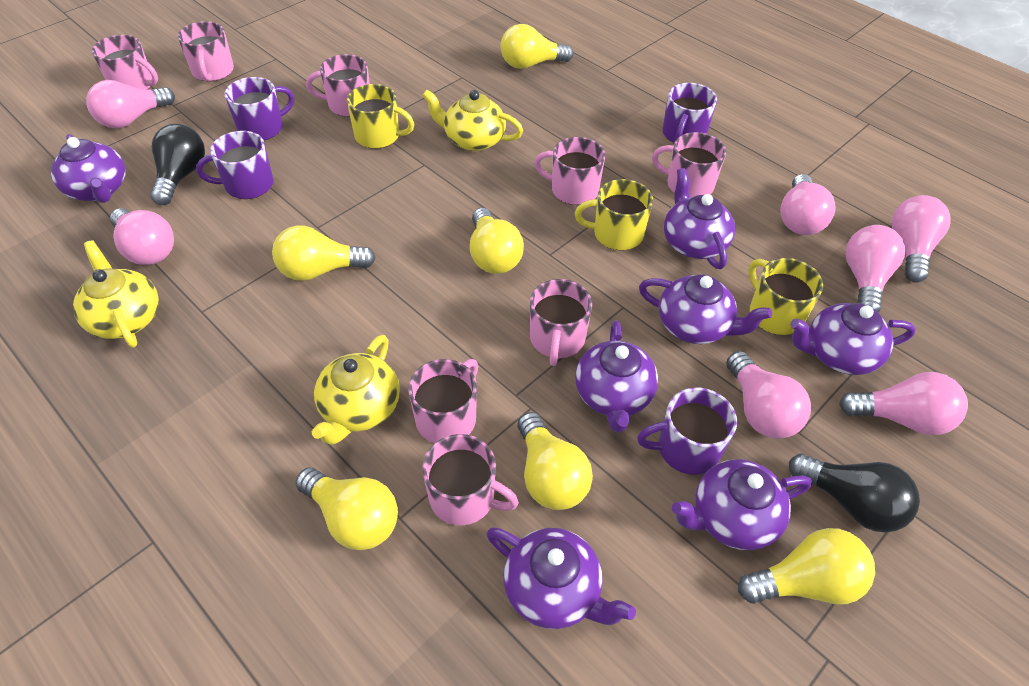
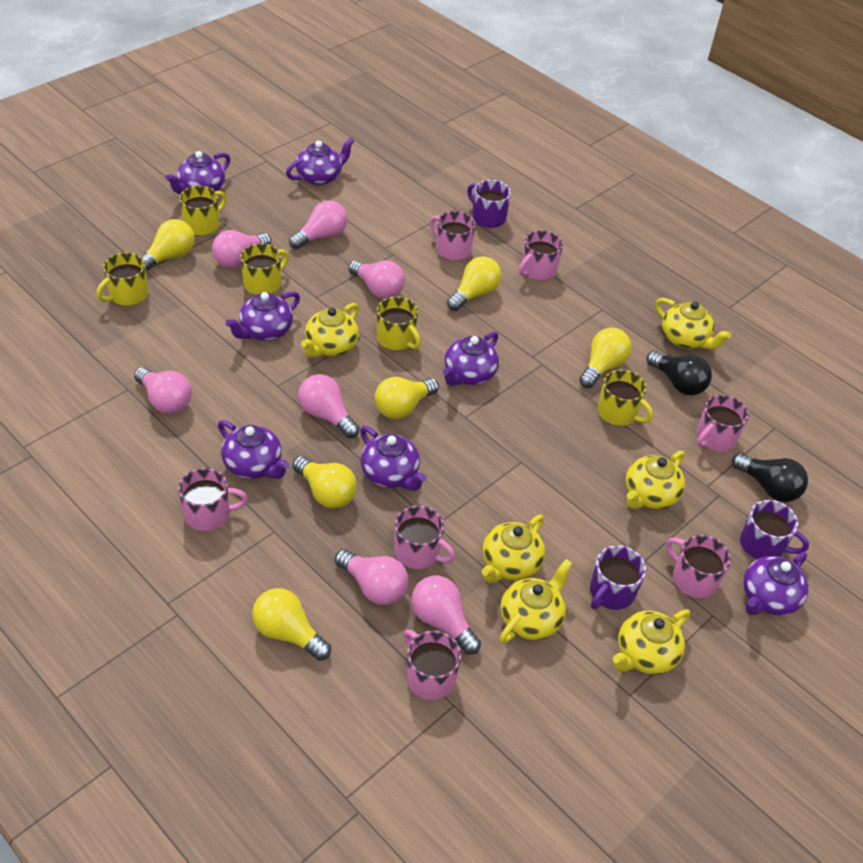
pink mug: 8 -> 7
purple mug: 4 -> 3
yellow mug: 3 -> 5
yellow teapot: 3 -> 6

